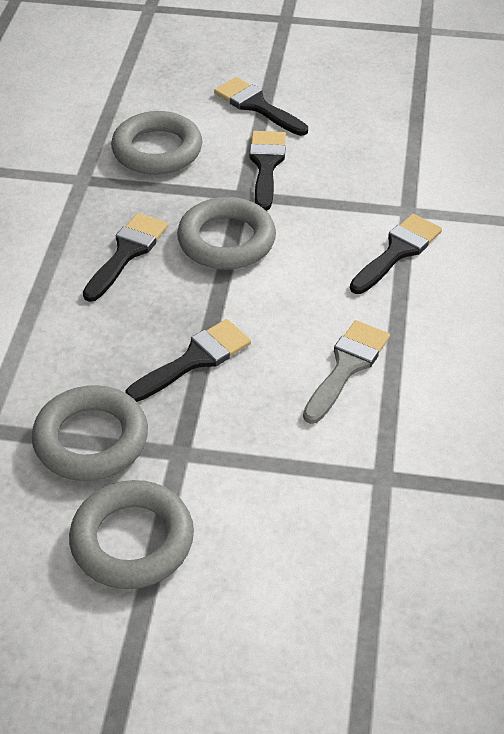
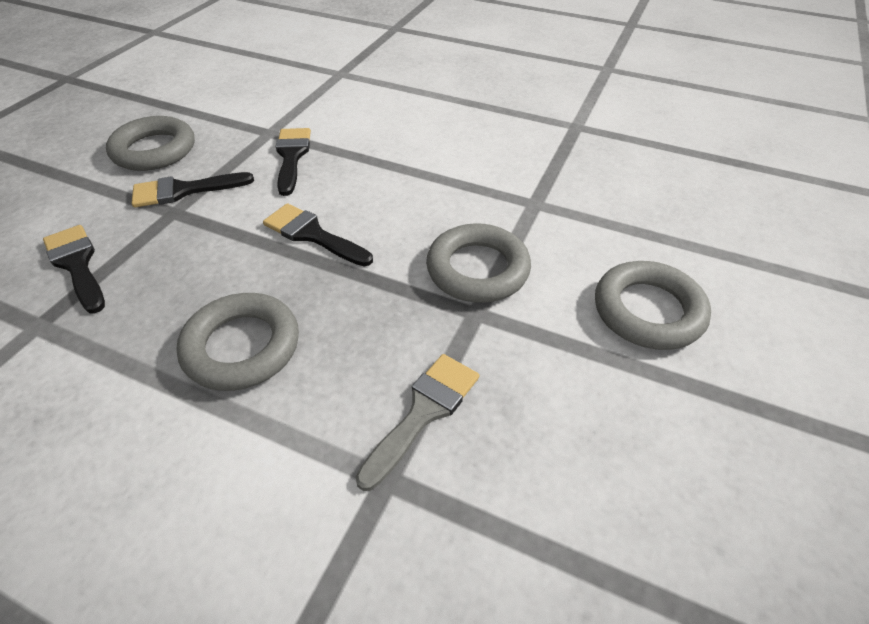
black brush: 5 -> 4

